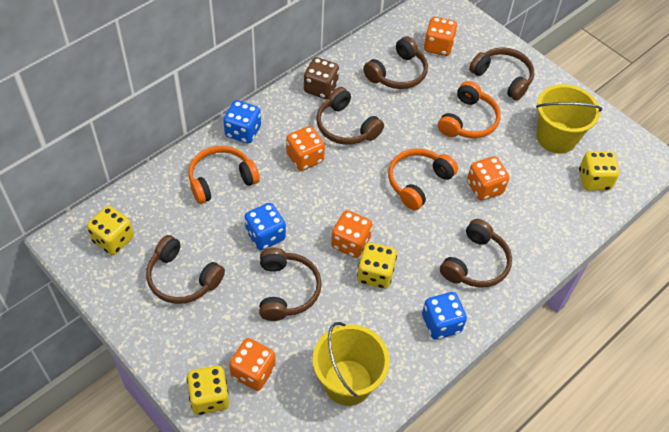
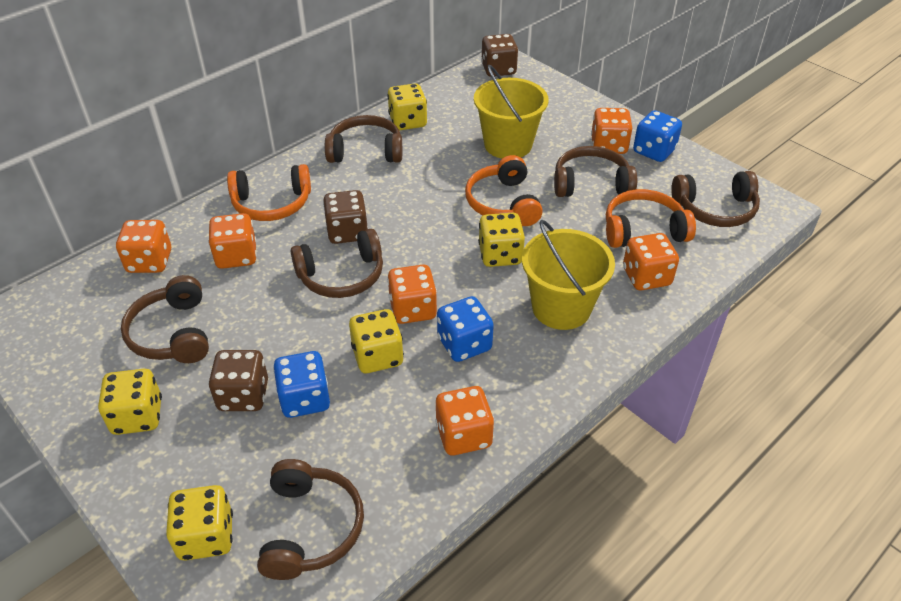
brown dice: 1 -> 3
orange dice: 5 -> 6
yellow dice: 4 -> 5

